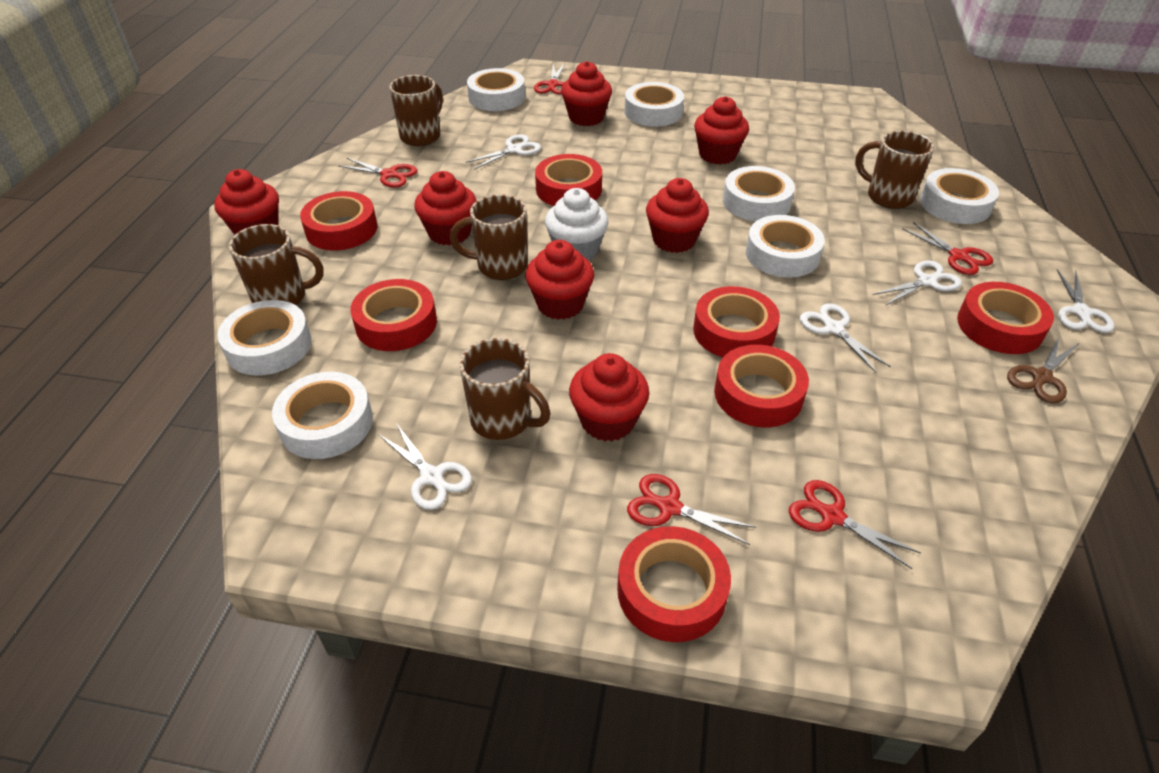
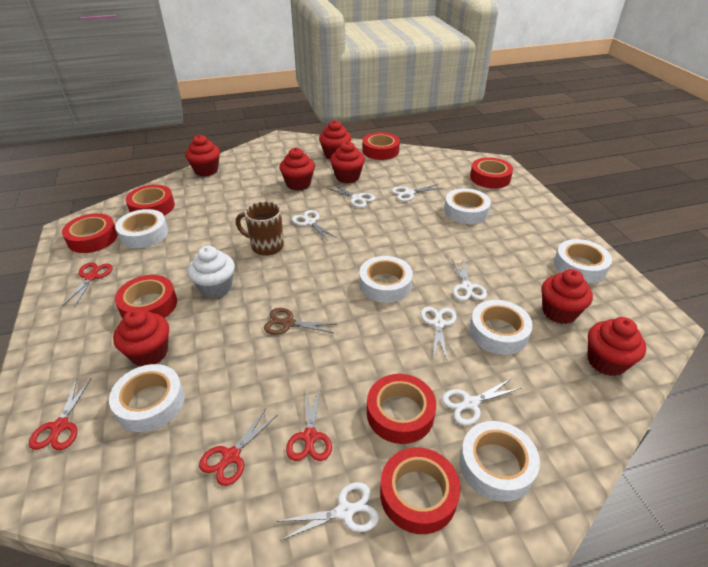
brown mug: 5 -> 1
red scissors: 5 -> 4
white scissors: 5 -> 7

